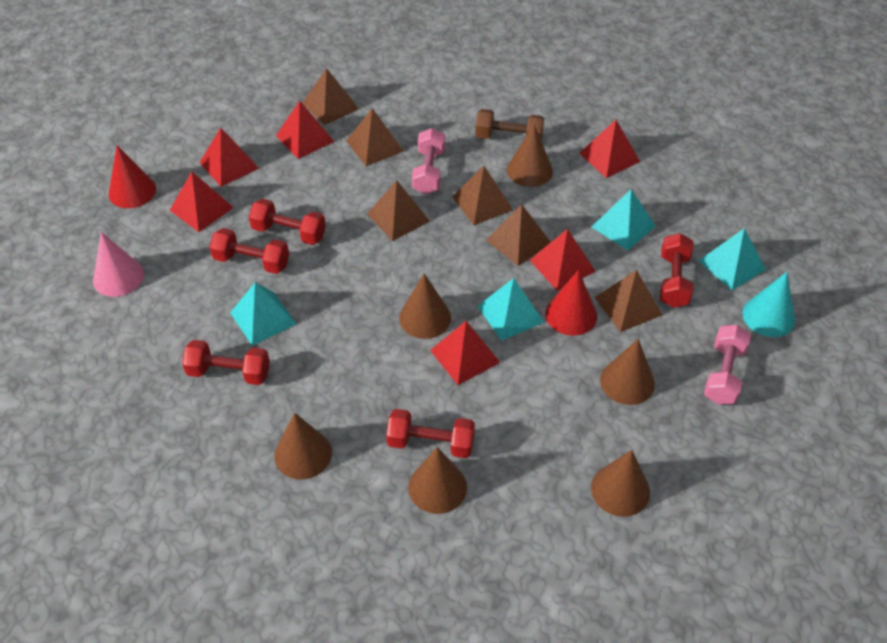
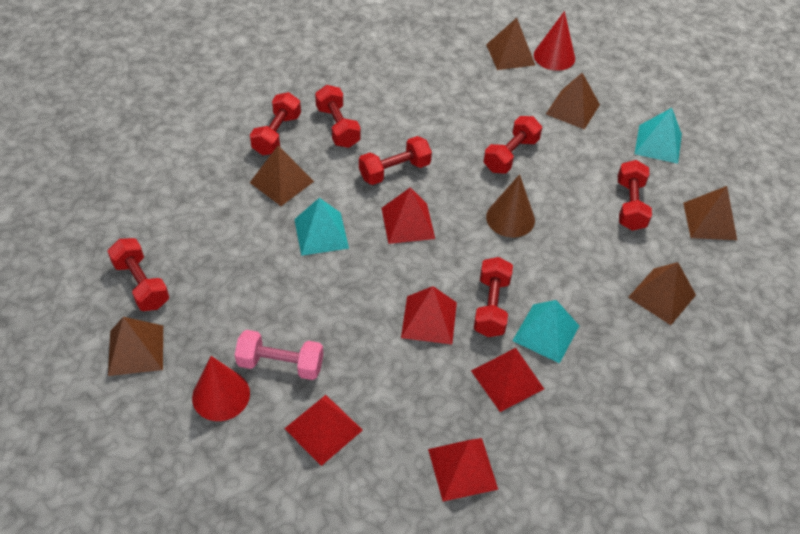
brown cone: 6 -> 1
brown dumbbell: 1 -> 0
pink cone: 1 -> 0
pink dumbbell: 2 -> 1
red dumbbell: 5 -> 7
red pyramid: 6 -> 5
turquoise cone: 1 -> 0
turquoise pyramid: 4 -> 3

